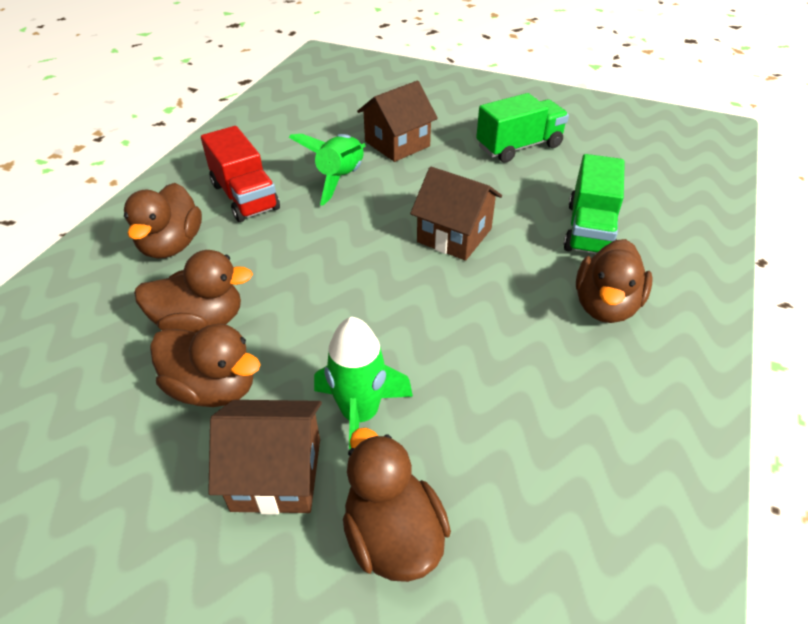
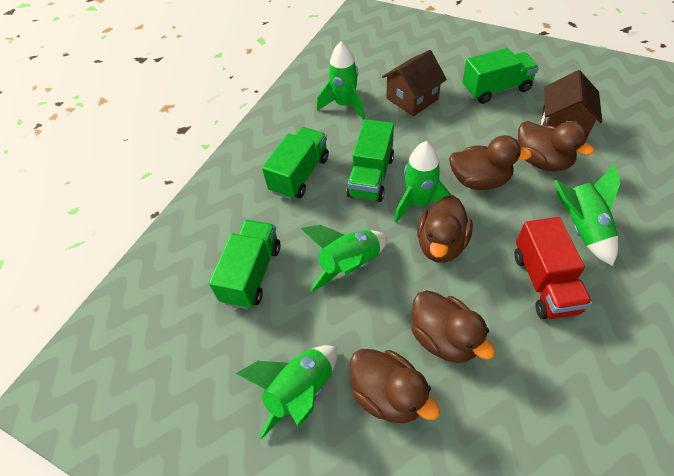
brown house: 3 -> 2
green rocket: 2 -> 5
green truck: 2 -> 4

